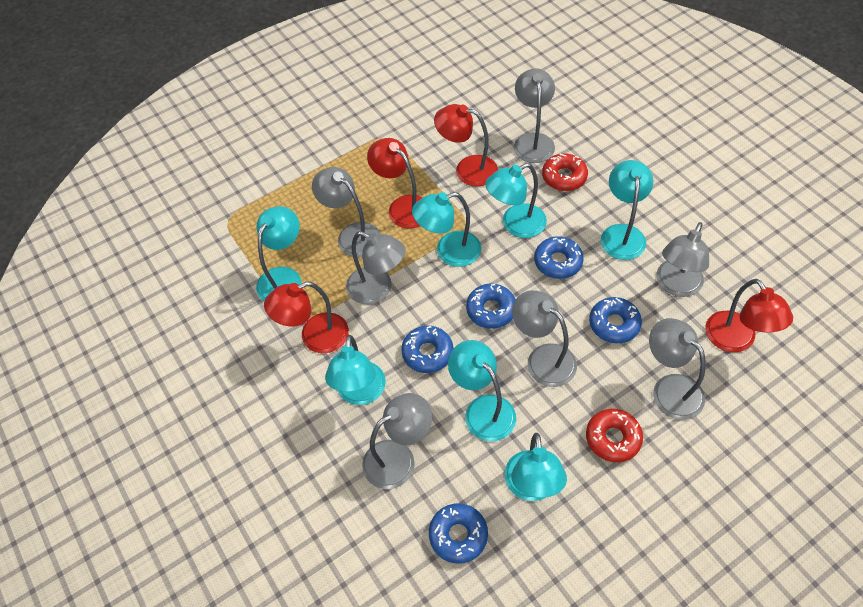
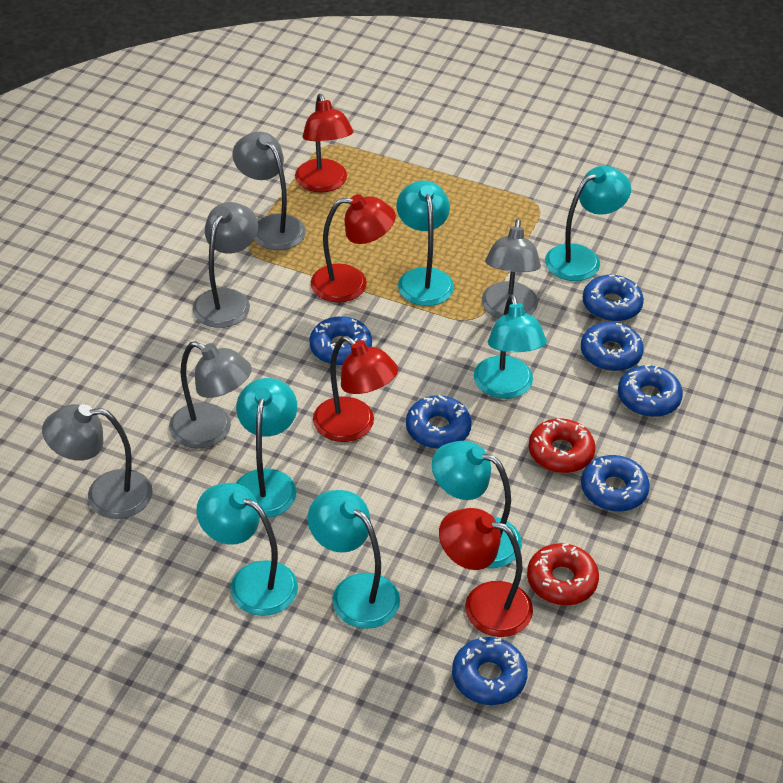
blue donut: 5 -> 7
grey lamp: 7 -> 5

